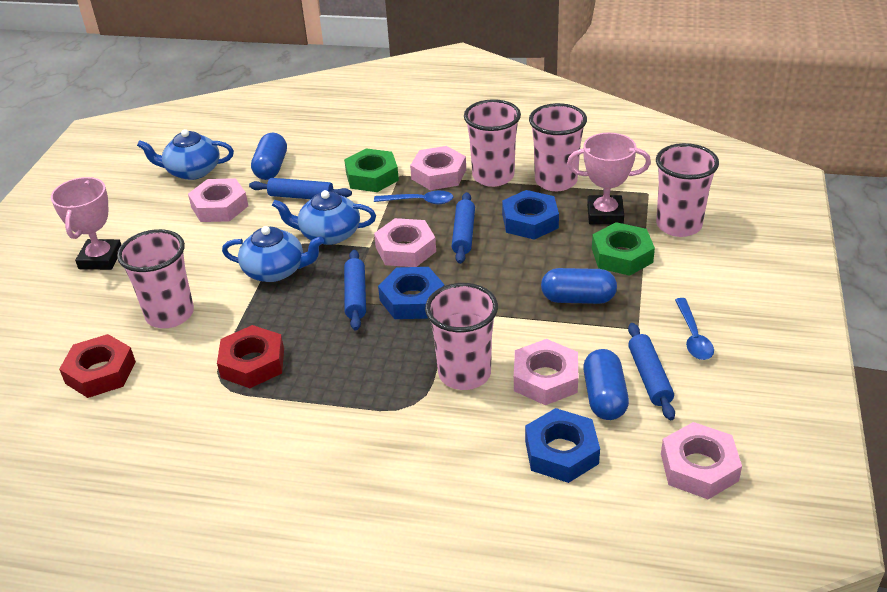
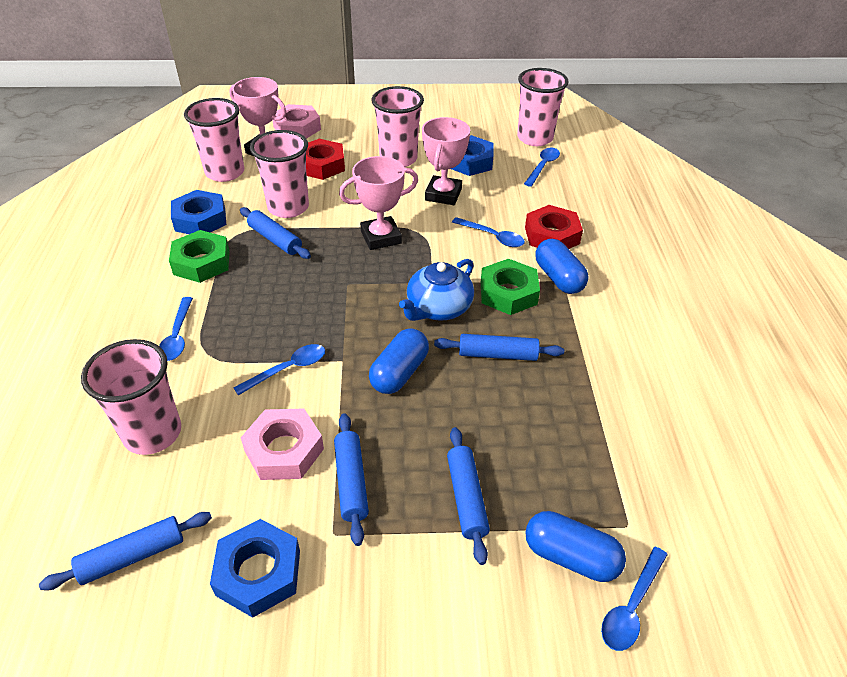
blue rolling pin: 4 -> 5
blue spoon: 2 -> 5
blue teapot: 3 -> 1
pink nut: 5 -> 2
pink trophy: 2 -> 3

